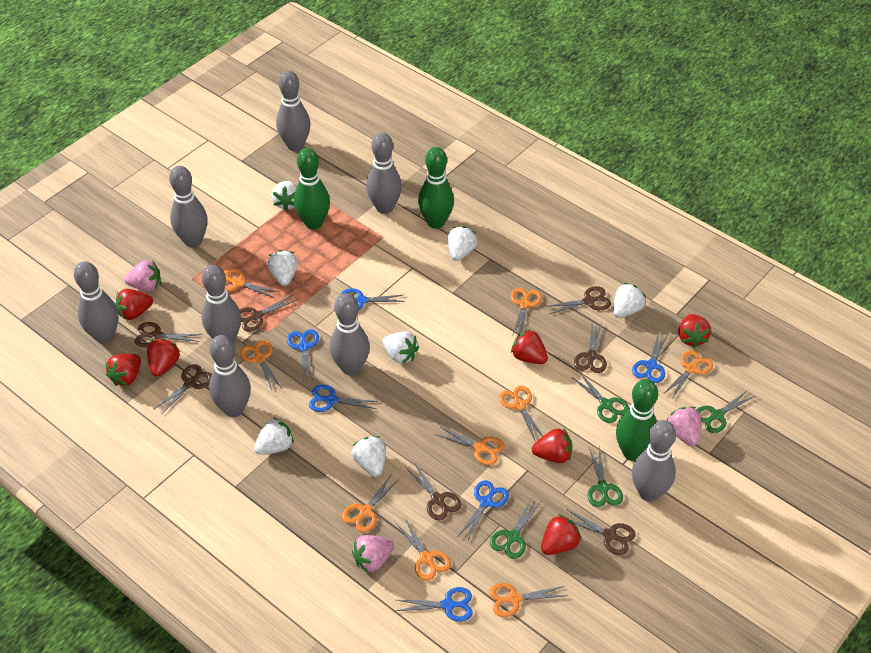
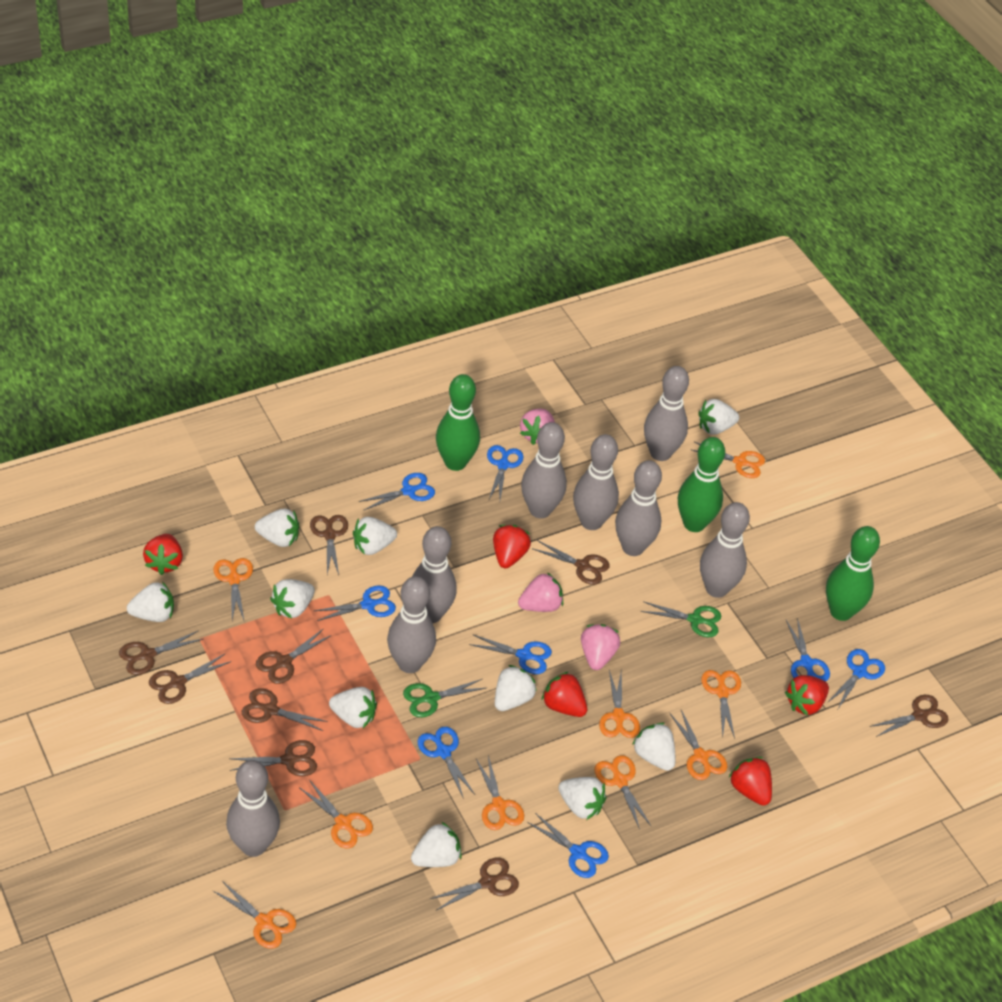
blue scissors: 6 -> 8
brown scissors: 7 -> 9
green scissors: 4 -> 2
red strawberry: 7 -> 5
white strawberry: 7 -> 10

